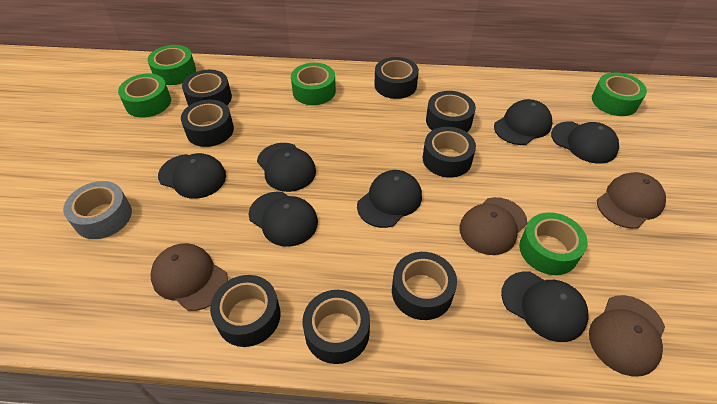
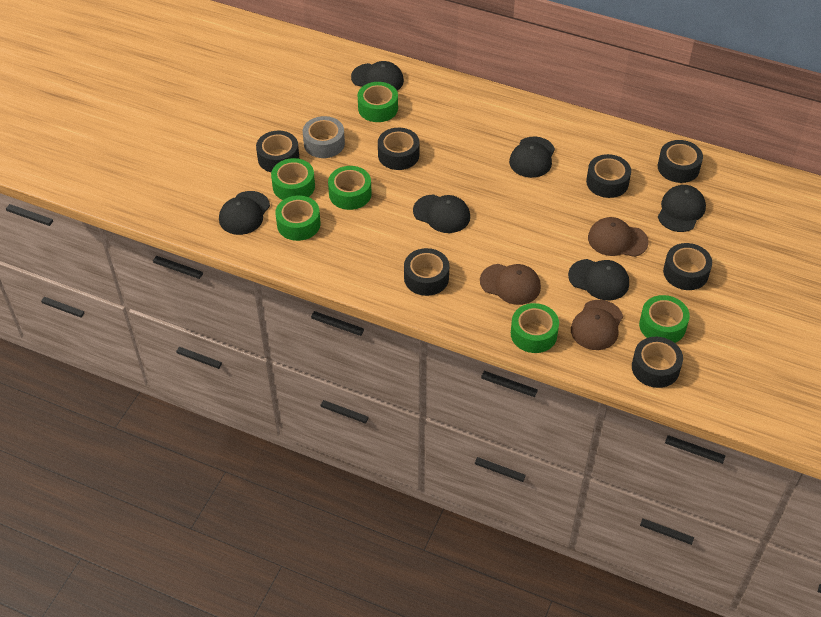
black cap: 7 -> 6
black tape: 8 -> 7
brown cap: 4 -> 3
green tape: 5 -> 6

